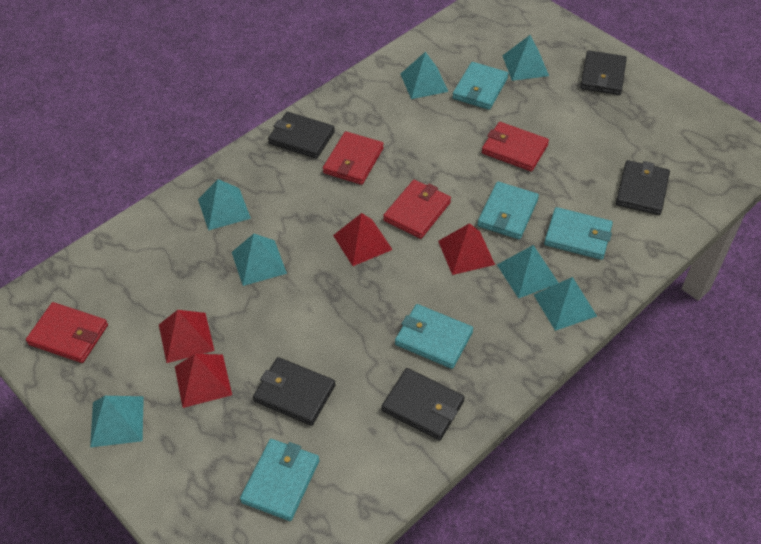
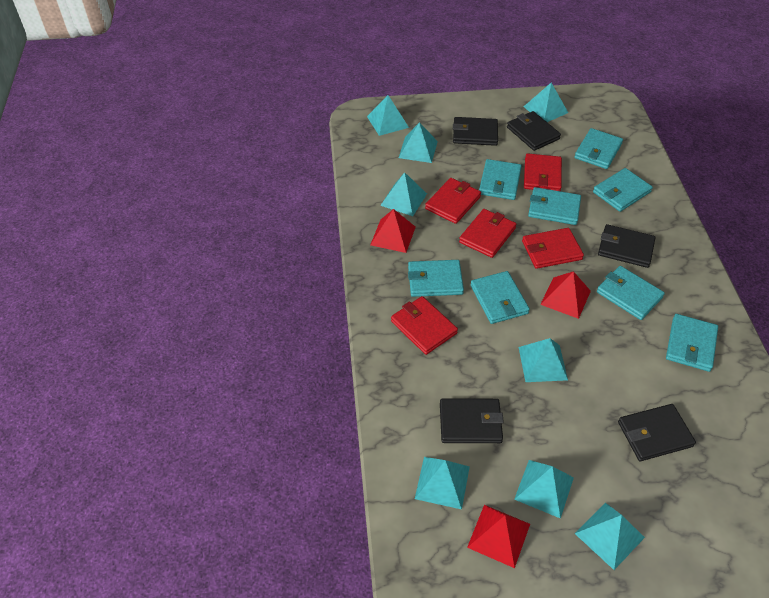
red pyramid: 4 -> 3
red wallet: 4 -> 5
turquoise pyramid: 7 -> 8
turquoise wallet: 5 -> 8

